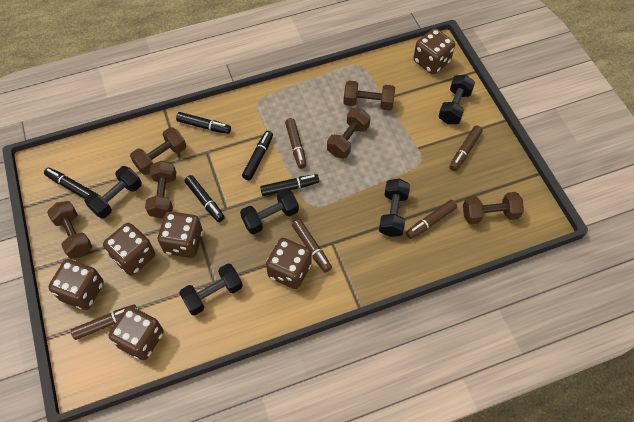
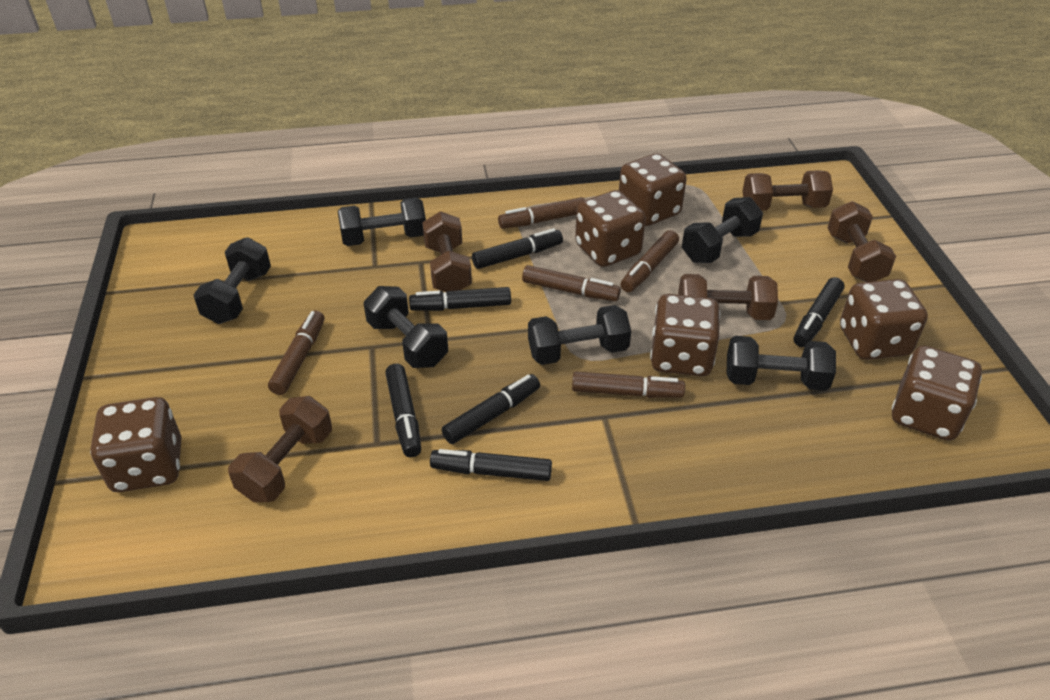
black dumbbell: 5 -> 6
black marker: 5 -> 6
brown dumbbell: 6 -> 5

